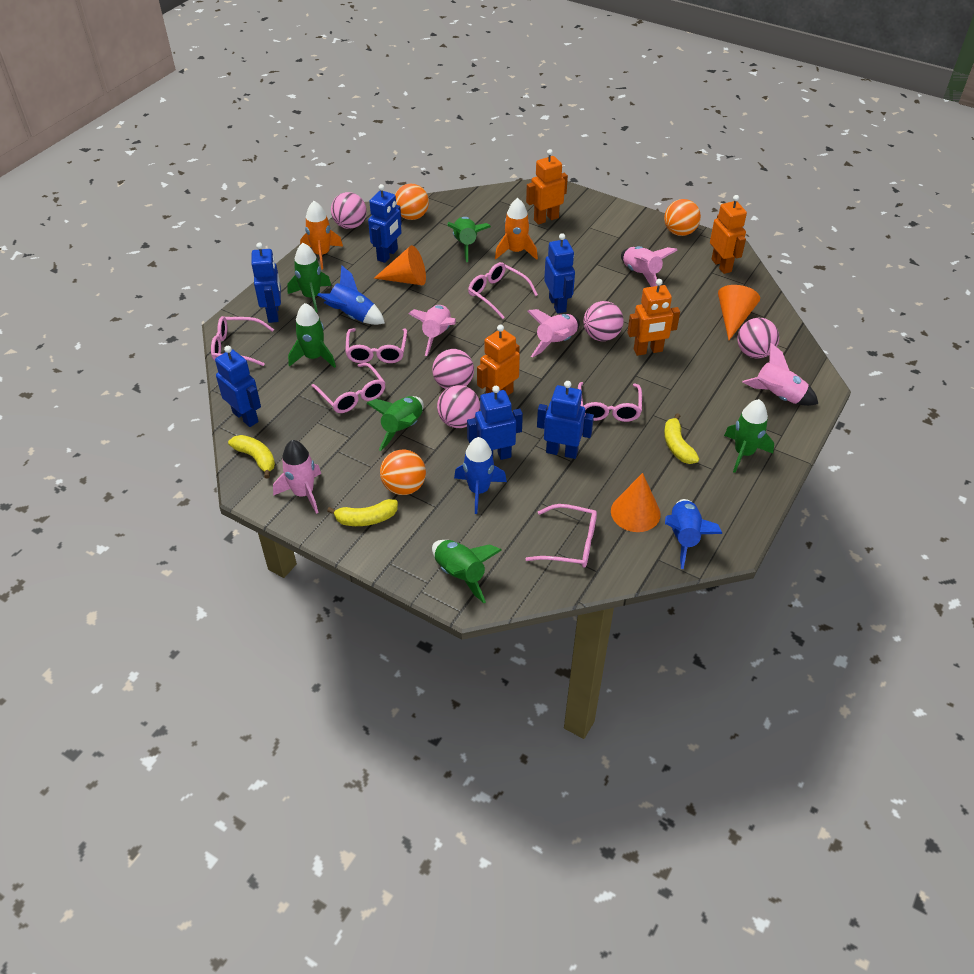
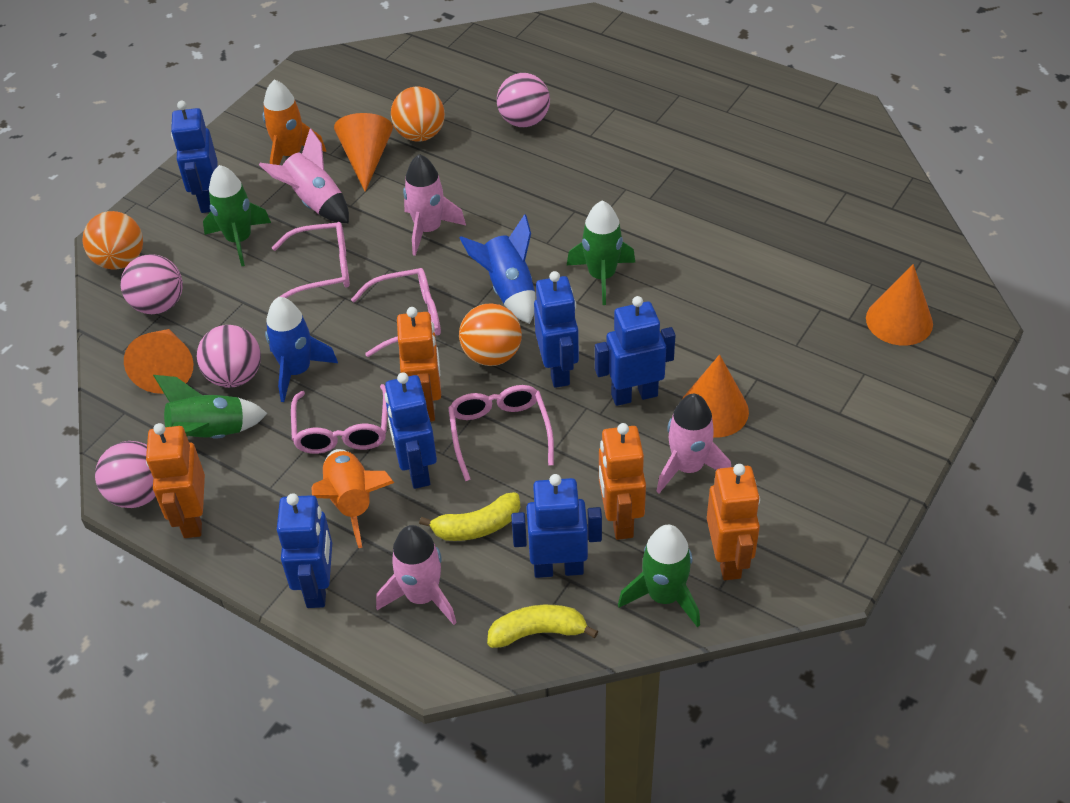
blue rocket: 3 -> 2
green rocket: 6 -> 4
orange cone: 3 -> 4
pink ball: 5 -> 4
pink glasses: 6 -> 4
pink rocket: 5 -> 4
yellow banana: 3 -> 2

